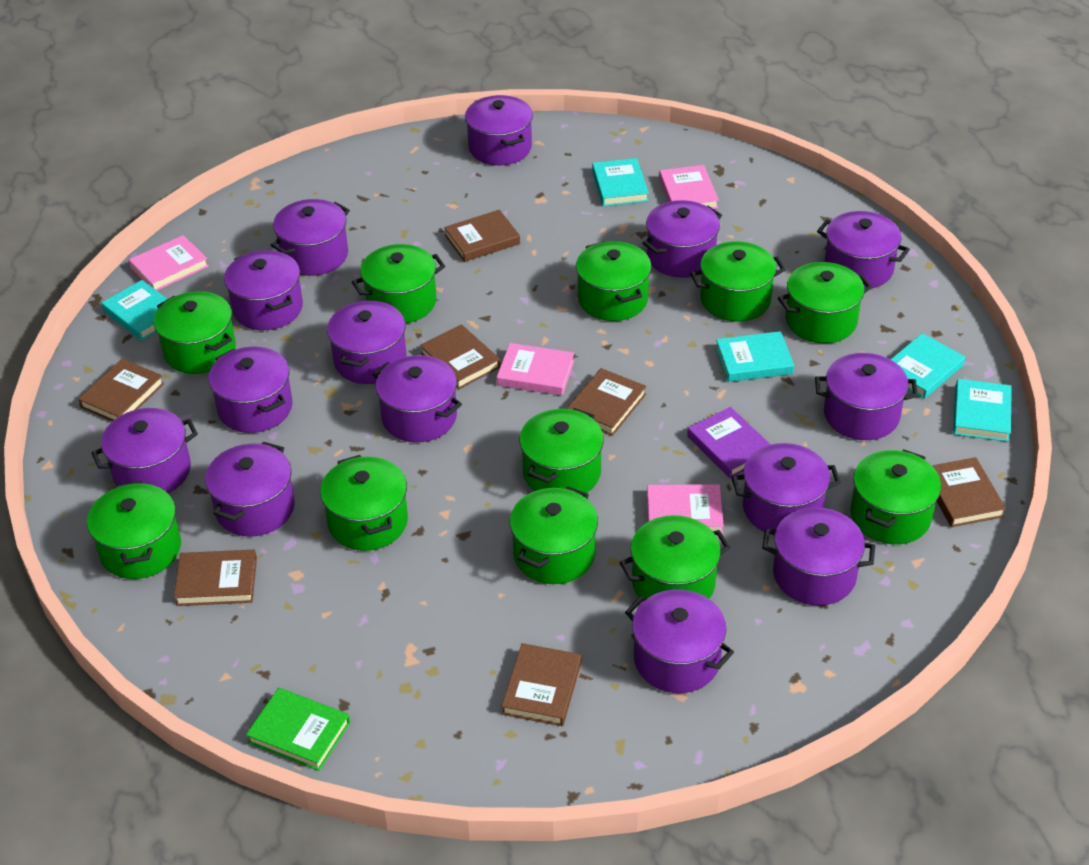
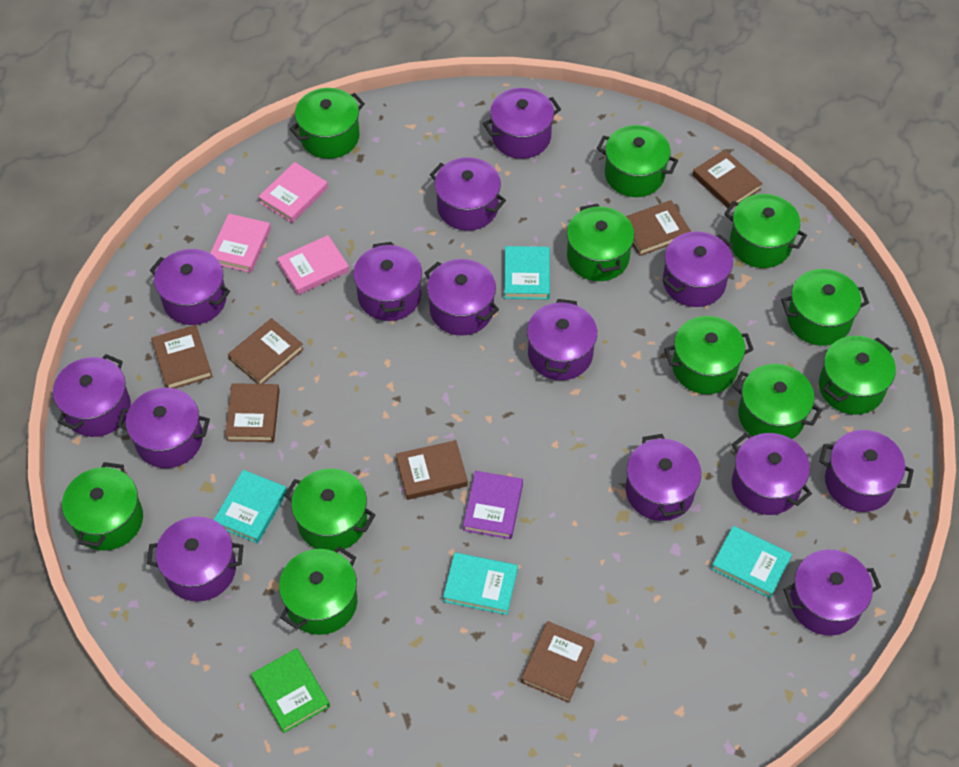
pink book: 4 -> 3
turquoise book: 5 -> 4

